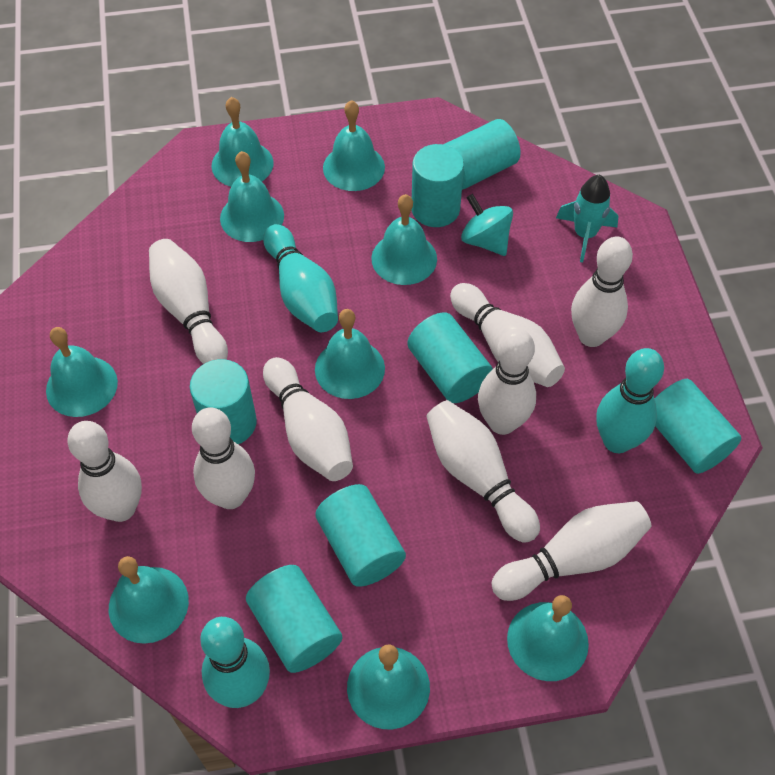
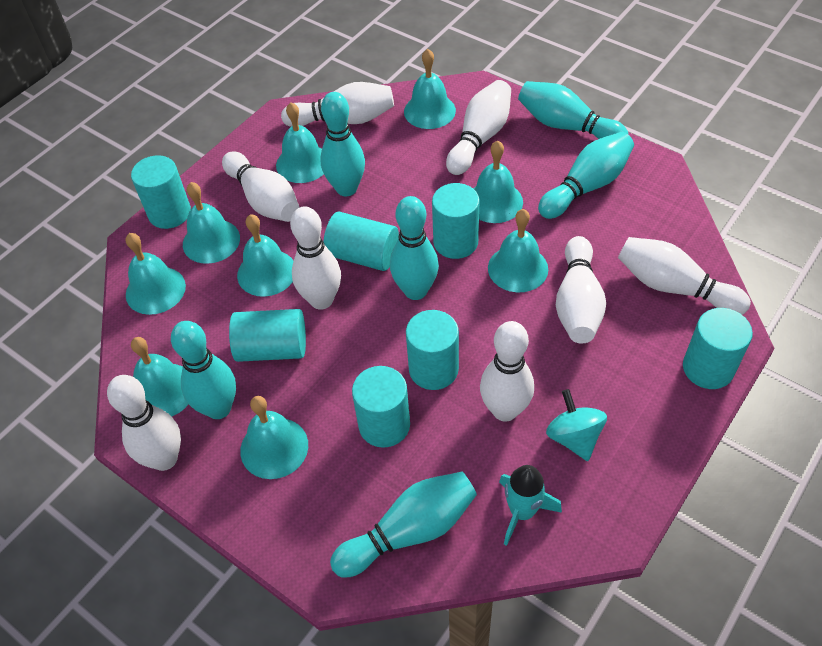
turquoise bowling pin: 3 -> 6
white bowling pin: 9 -> 8

